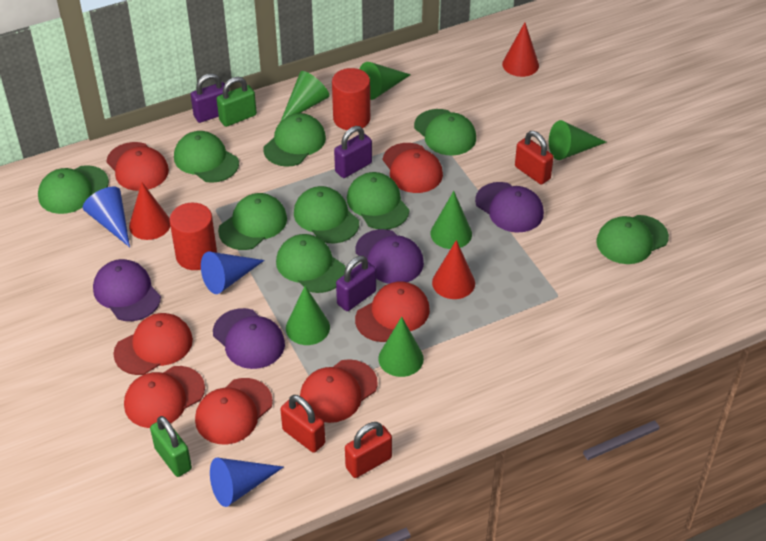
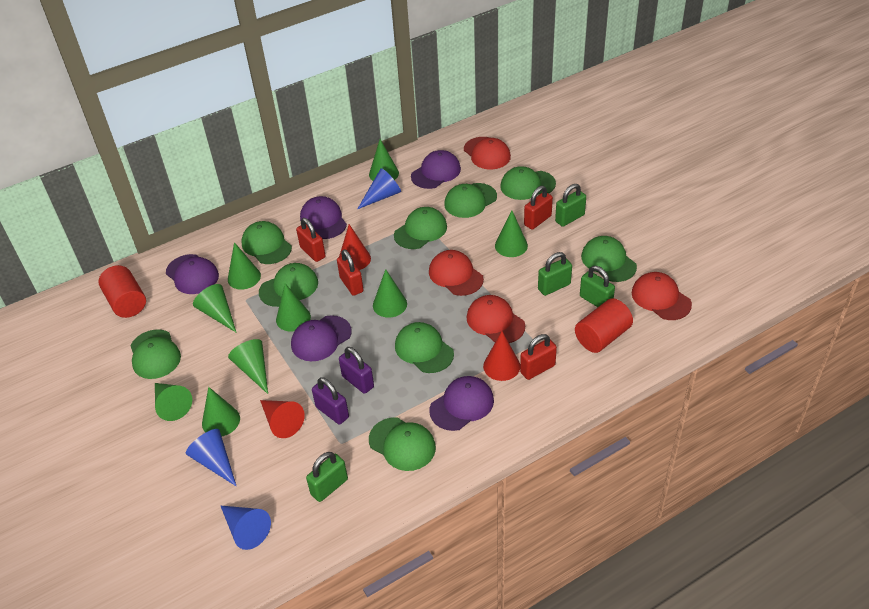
green cone: 6 -> 9
green padlock: 2 -> 4
purple cap: 4 -> 5
purple padlock: 3 -> 2
red cap: 7 -> 4
red padlock: 3 -> 4

